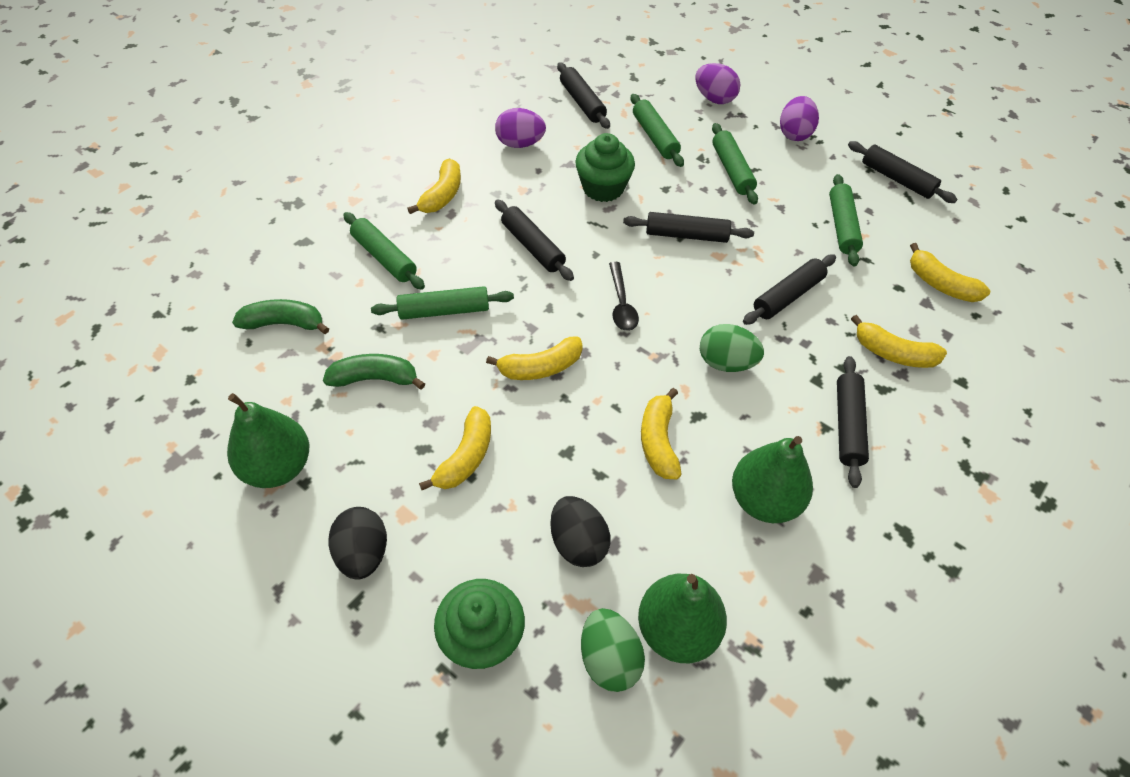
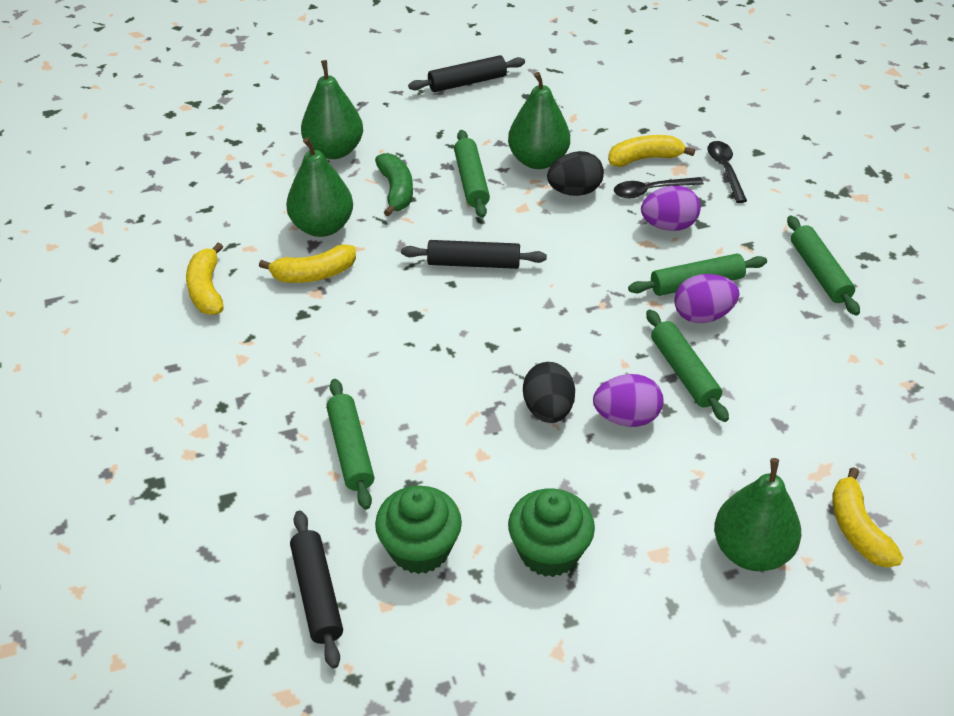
black rolling pin: 6 -> 3
black spoon: 1 -> 2
green banana: 2 -> 1
green egg: 2 -> 0
green pear: 3 -> 4
yellow banana: 6 -> 4

